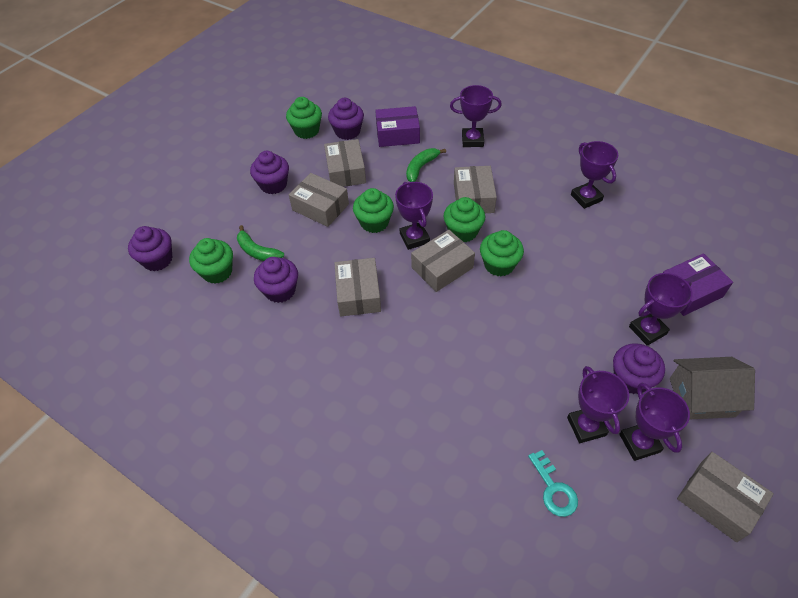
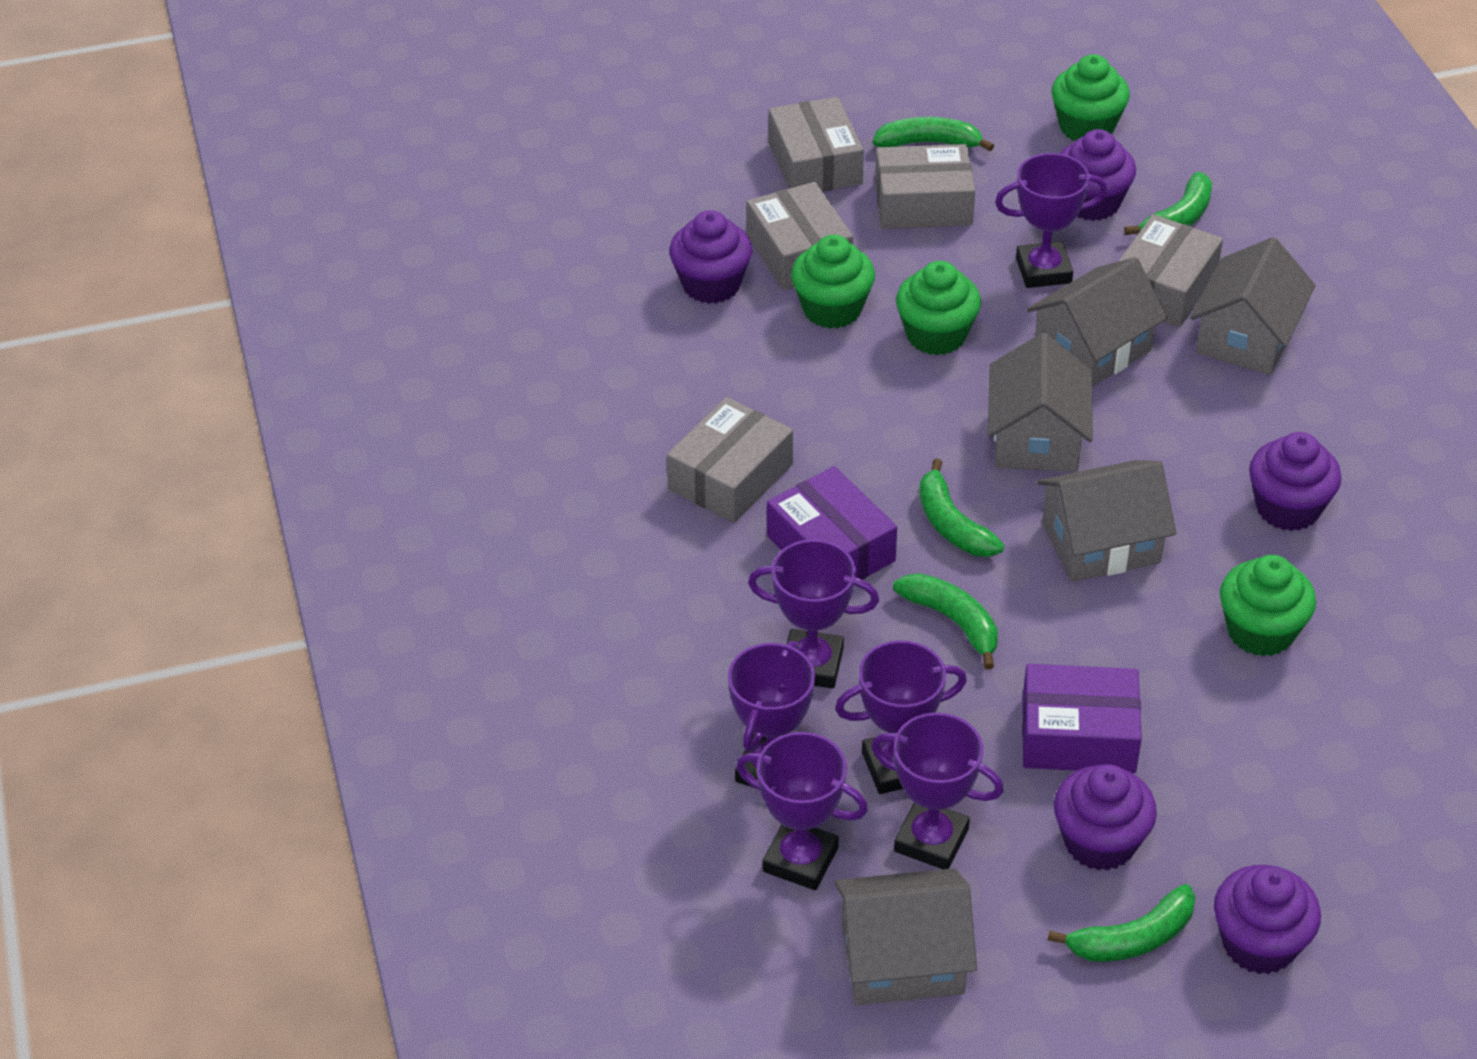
green banana: 2 -> 5
green cupcake: 5 -> 4
grey box: 6 -> 5
grey house: 1 -> 5
turquoise key: 1 -> 0

